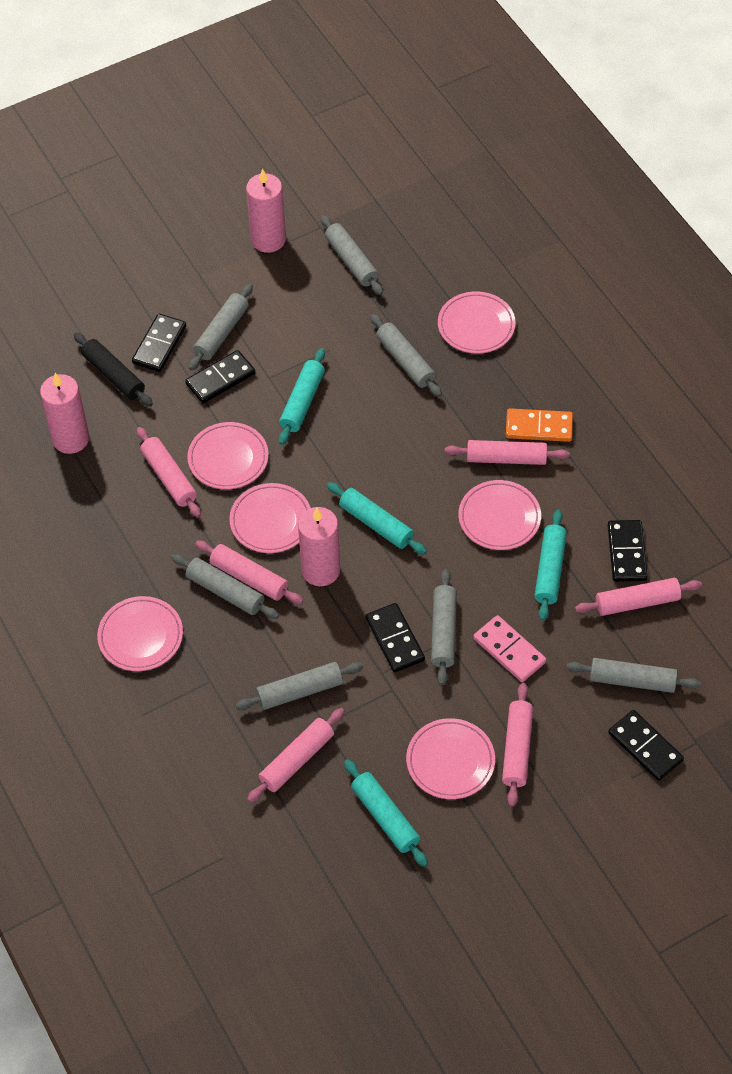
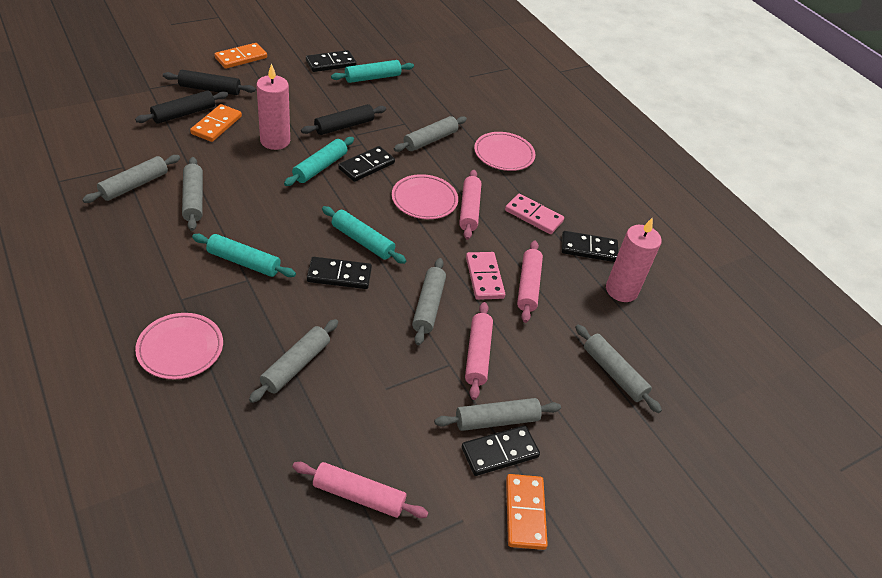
black rolling pin: 1 -> 3
orange domino: 1 -> 3
pink candle: 3 -> 2
pink domino: 1 -> 2
pink plate: 6 -> 3
pink rolling pin: 6 -> 4

